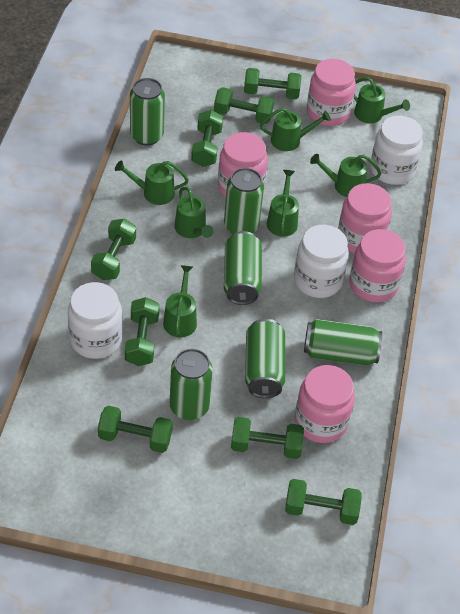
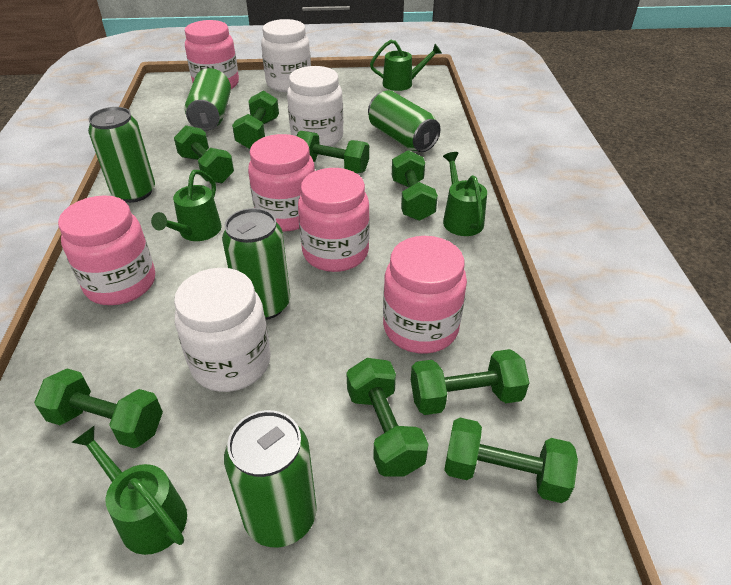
green can: 6 -> 5
green watering can: 7 -> 4

